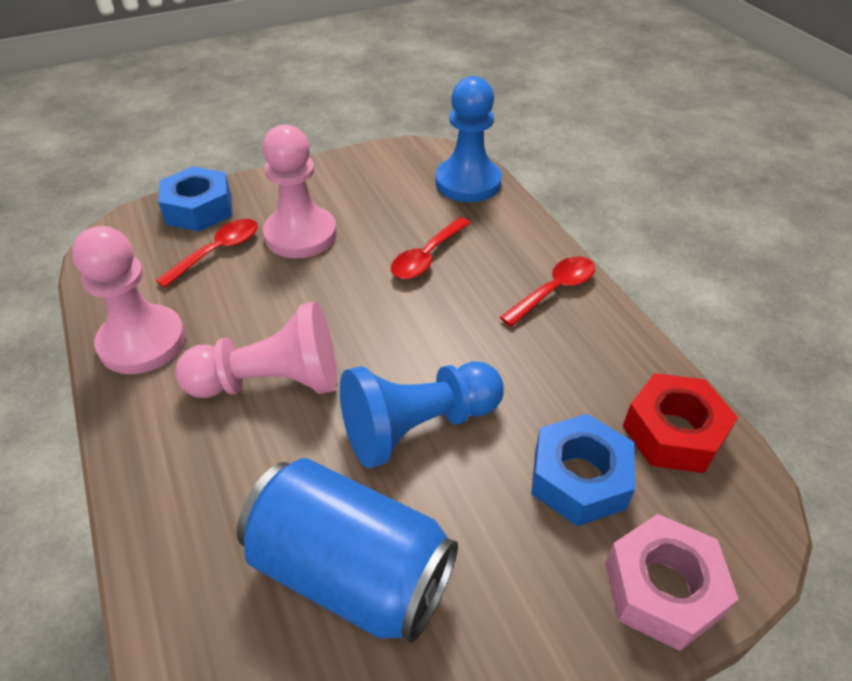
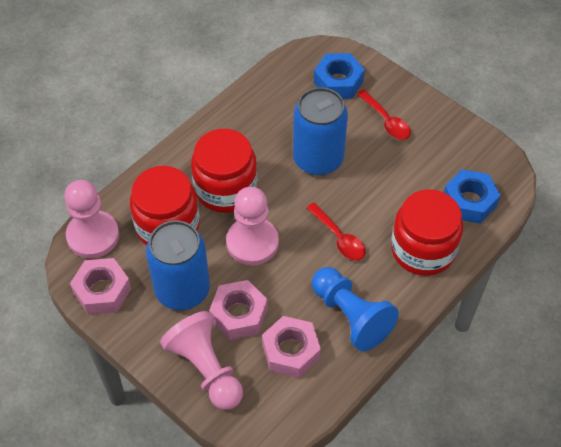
blue can: 1 -> 2
blue pawn: 2 -> 1
pink nut: 1 -> 3
red jar: 0 -> 3
red nut: 1 -> 0
red spoon: 3 -> 2

